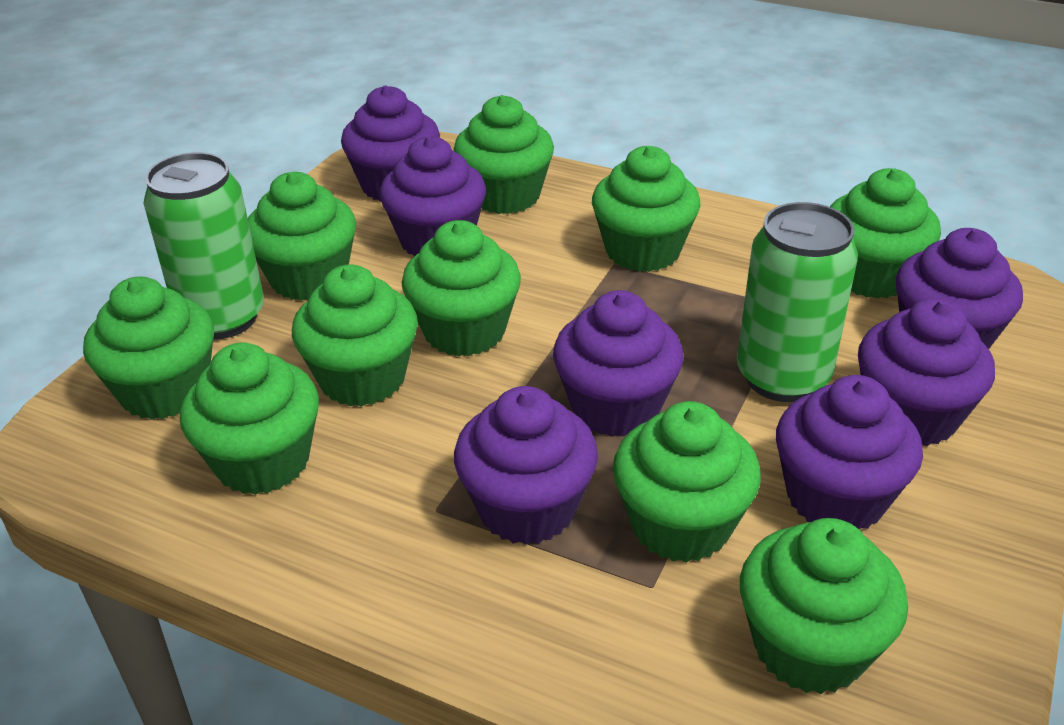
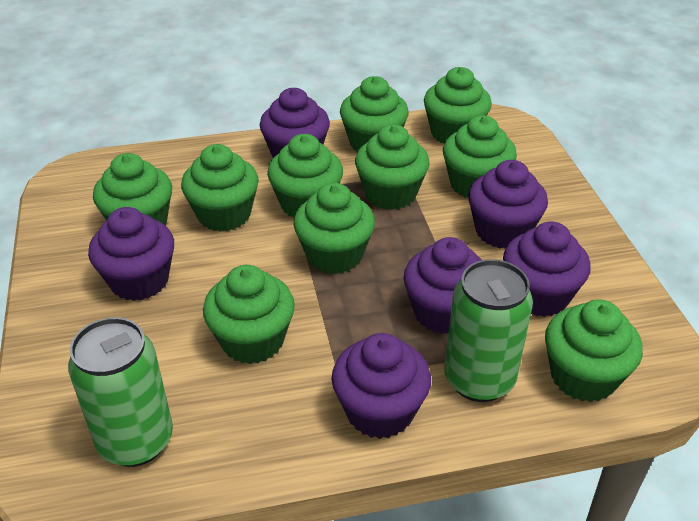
purple cupcake: 7 -> 6

